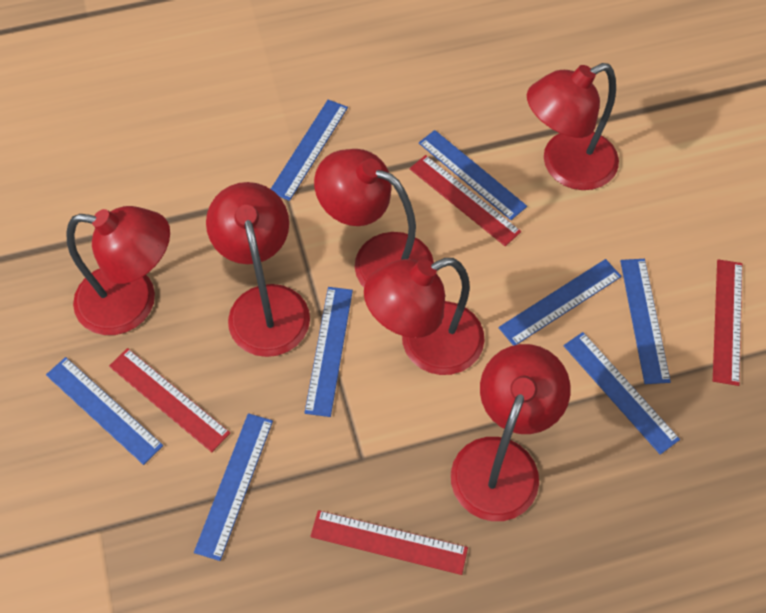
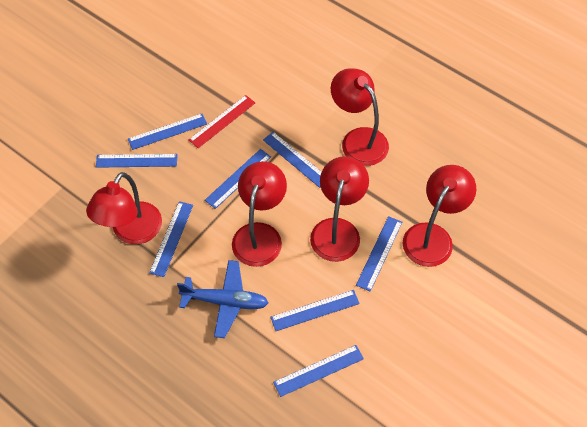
blue plane: 0 -> 1
red lamp: 6 -> 5
red ruler: 4 -> 1

